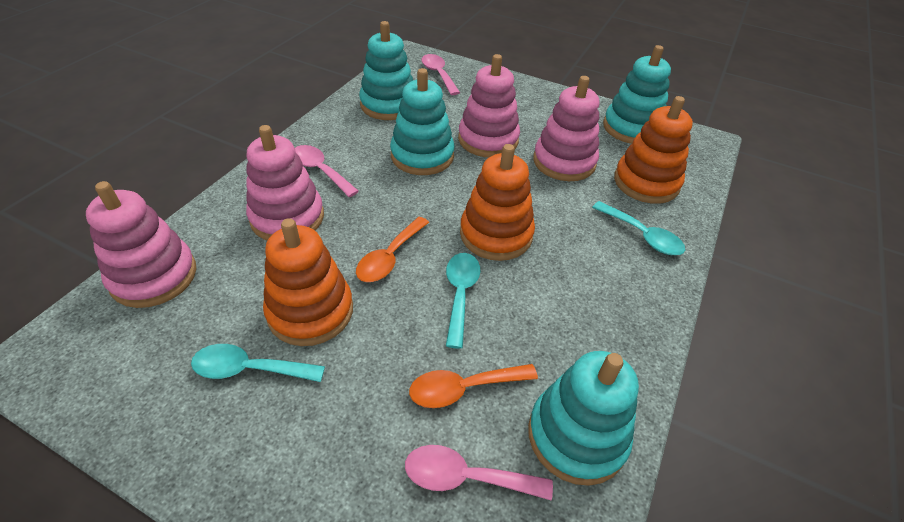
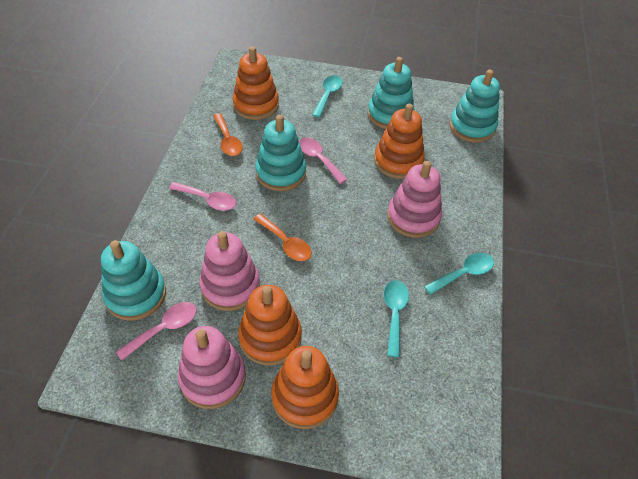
orange stacking toy: 3 -> 4
pink stacking toy: 4 -> 3

